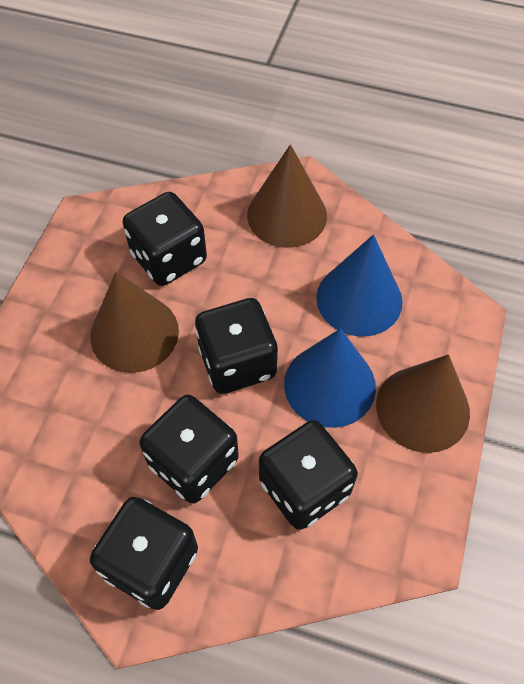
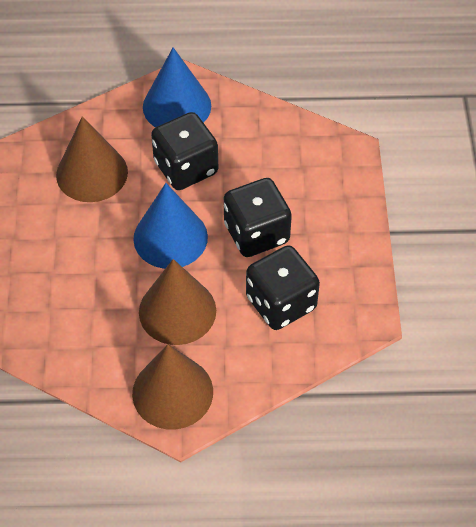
black dice: 5 -> 3

